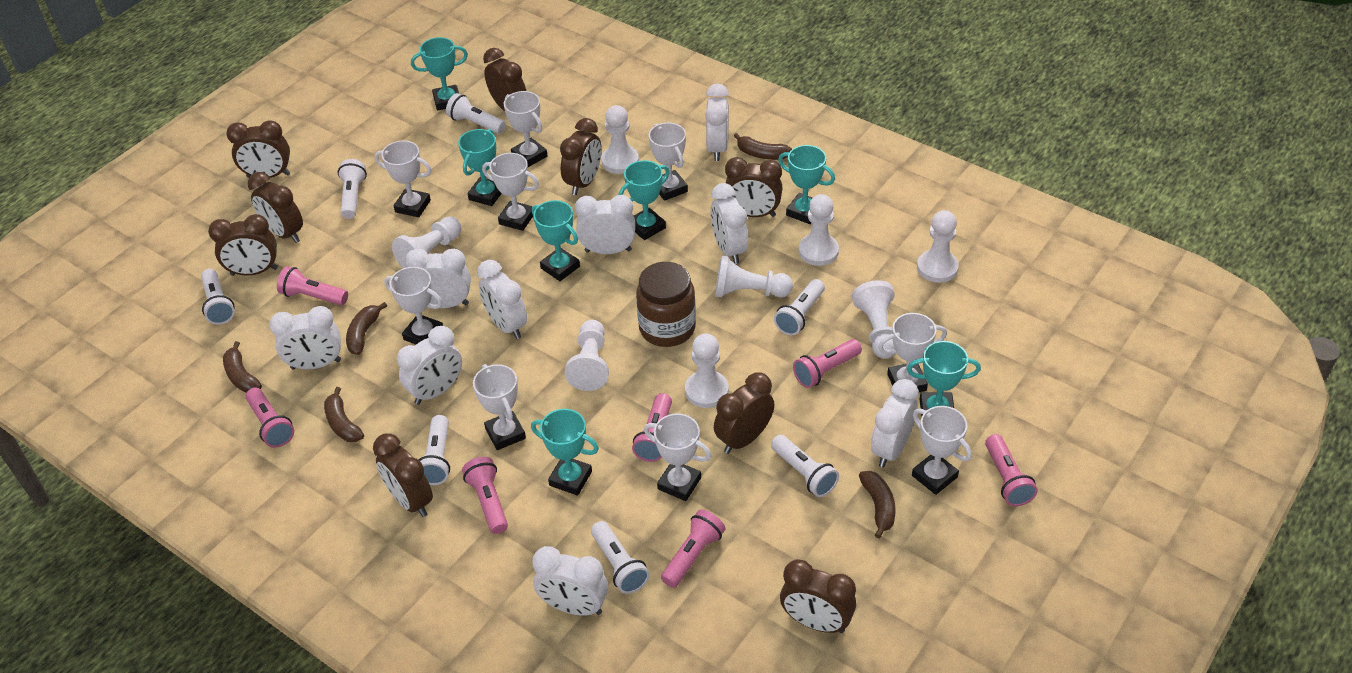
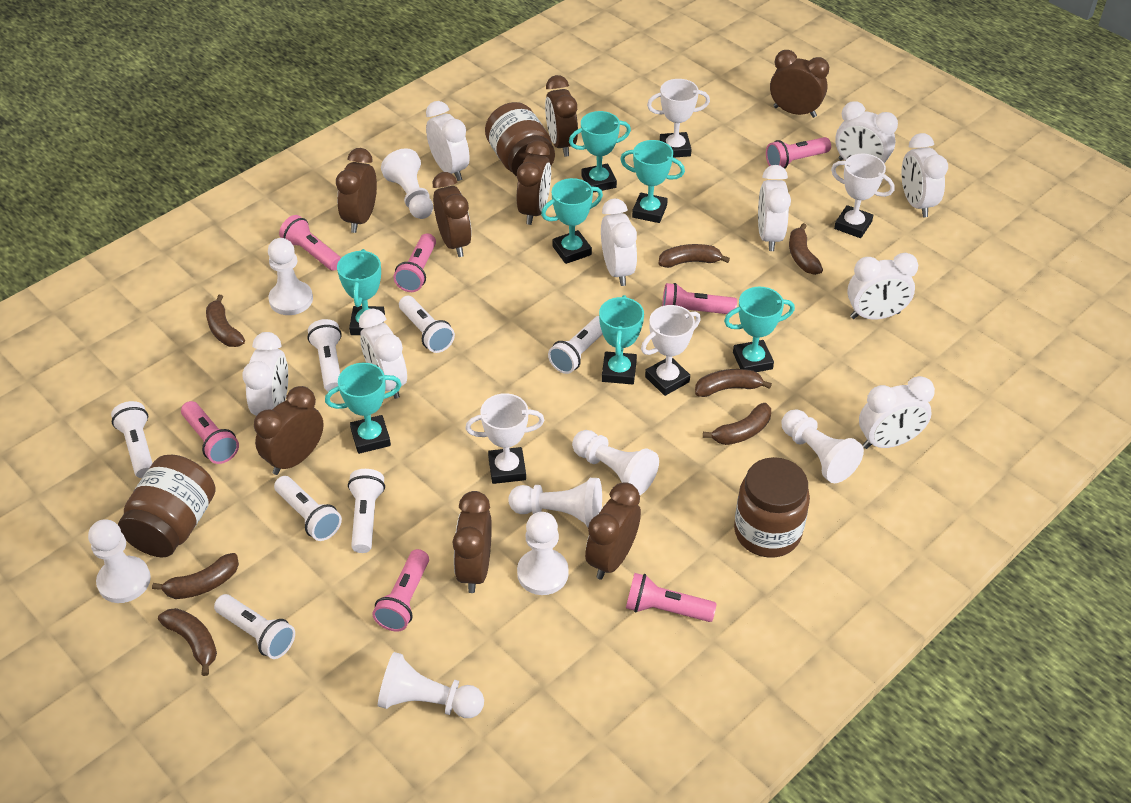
brown banana: 5 -> 7
brown clock: 9 -> 8
brown jar: 1 -> 3
white trophy: 9 -> 4

